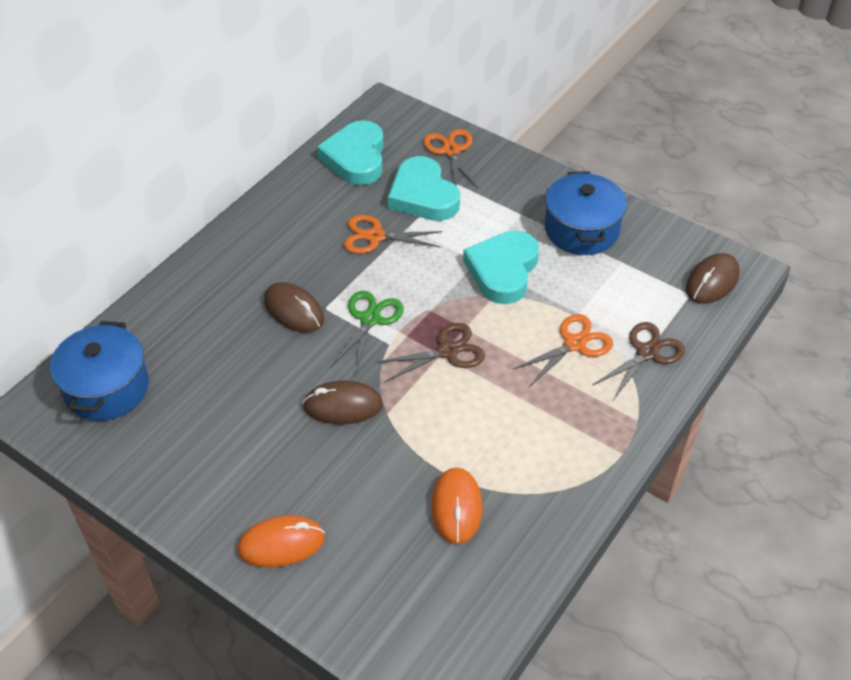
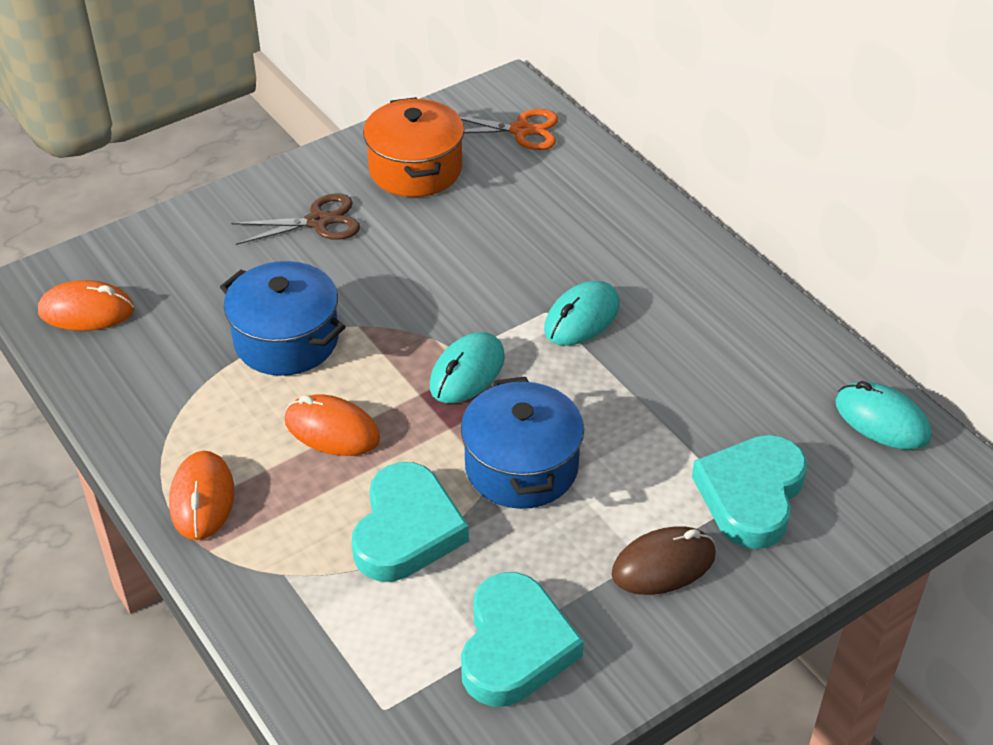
brown mouse: 3 -> 1
brown scissors: 2 -> 1
green scissors: 1 -> 0
orange mouse: 2 -> 3
orange pot: 0 -> 1
orange scissors: 3 -> 1
turquoise mouse: 0 -> 3

